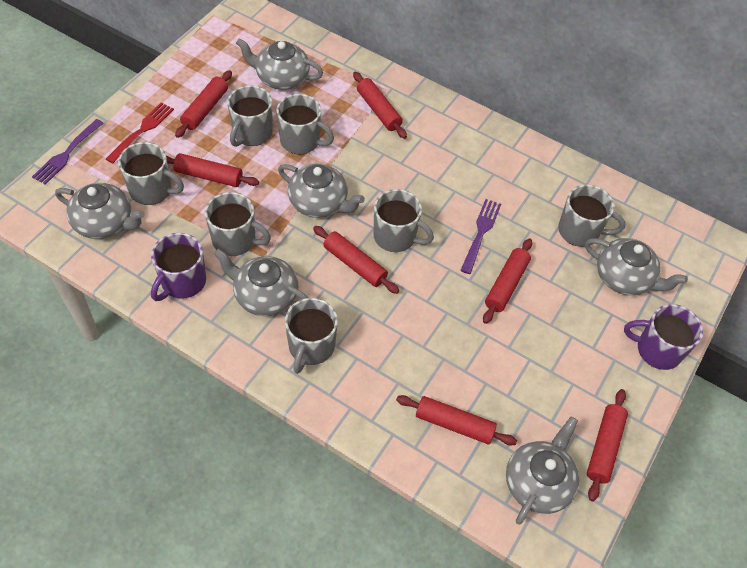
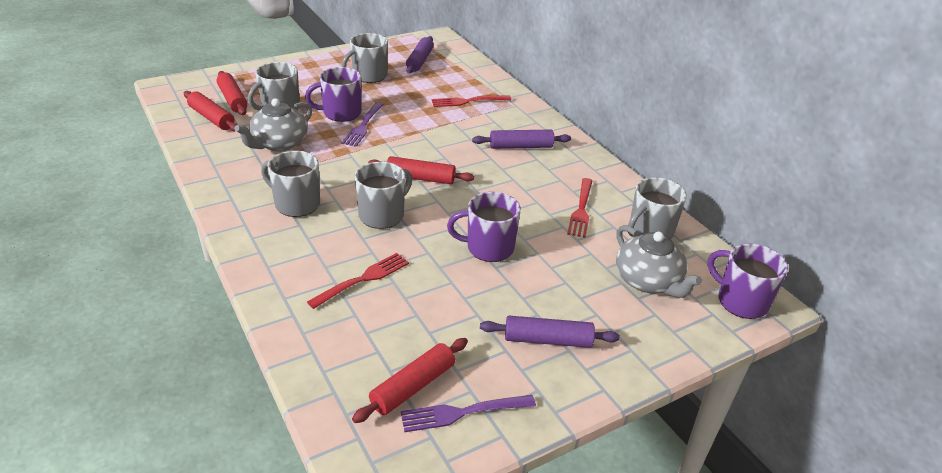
grey mug: 7 -> 5
grey teapot: 6 -> 2
purple mug: 2 -> 3
purple rolling pin: 0 -> 3
red fork: 1 -> 3
red rolling pin: 7 -> 4

